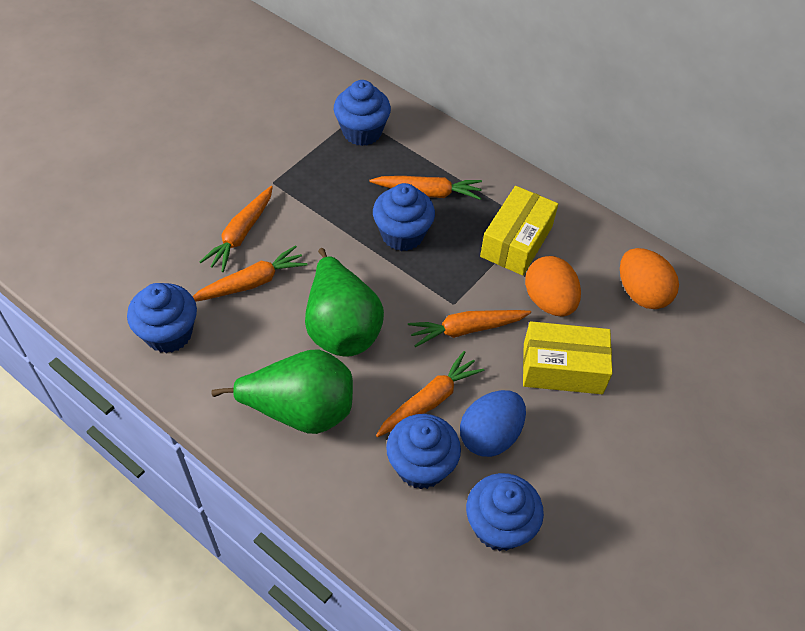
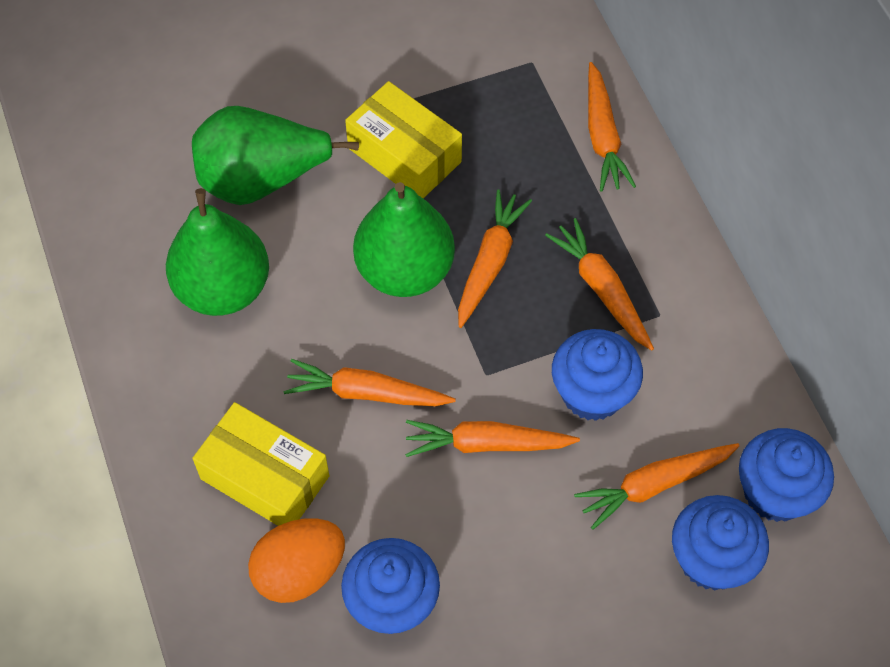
blue cupcake: 5 -> 4
blue egg: 1 -> 0
green pear: 2 -> 3
orange carrot: 5 -> 6
orange egg: 2 -> 1

